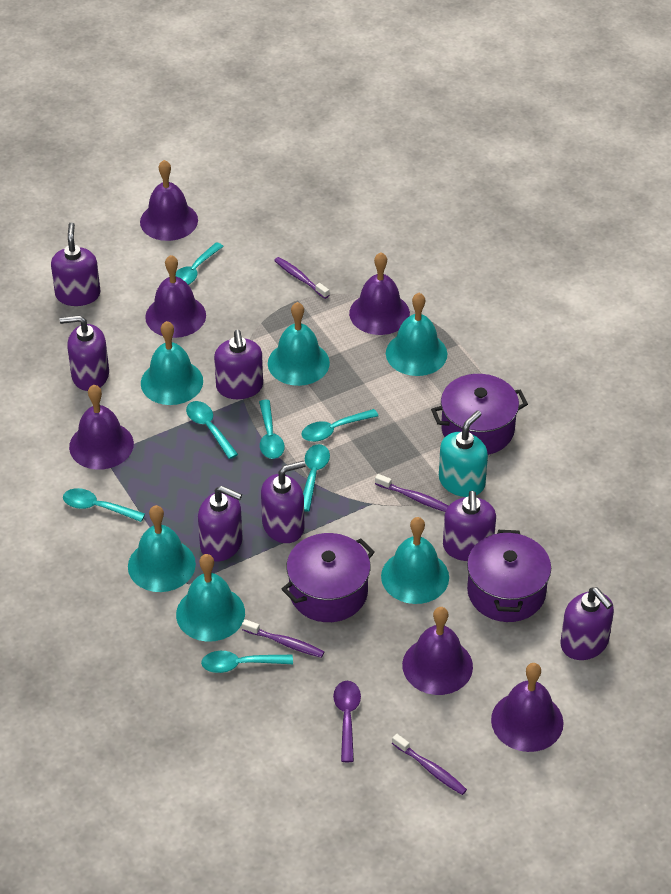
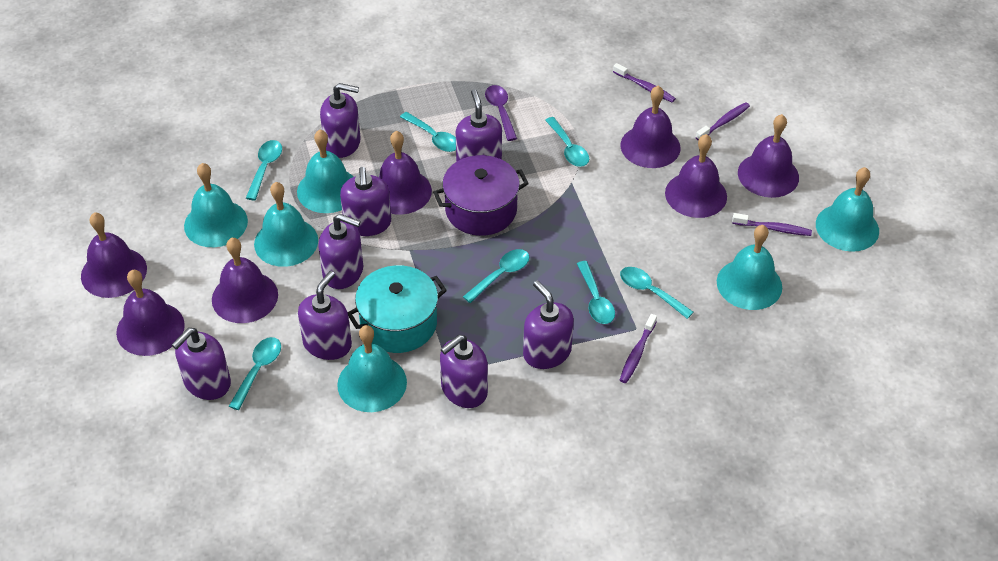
purple bell: 6 -> 7
purple pot: 3 -> 1
purple soap dispenser: 7 -> 8
turquoise pot: 0 -> 1
turquoise soap dispenser: 1 -> 0

